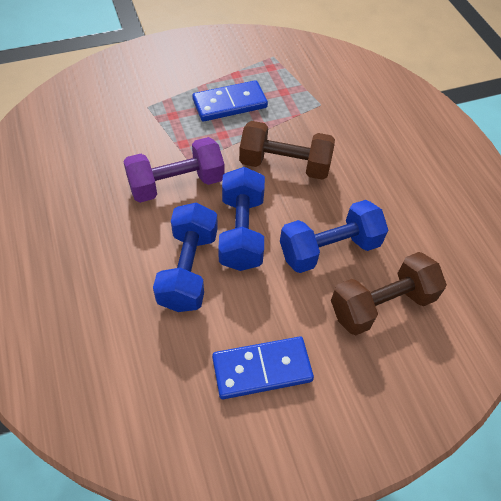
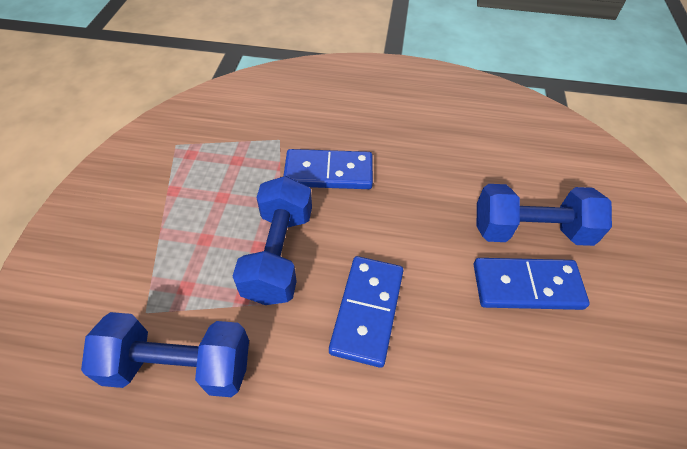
blue domino: 2 -> 3
brown dumbbell: 2 -> 0
purple dumbbell: 1 -> 0

